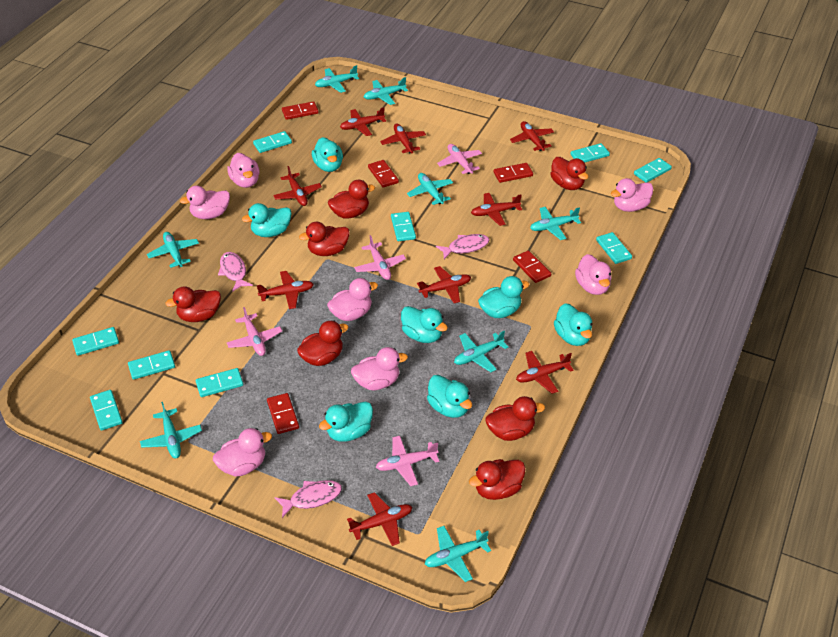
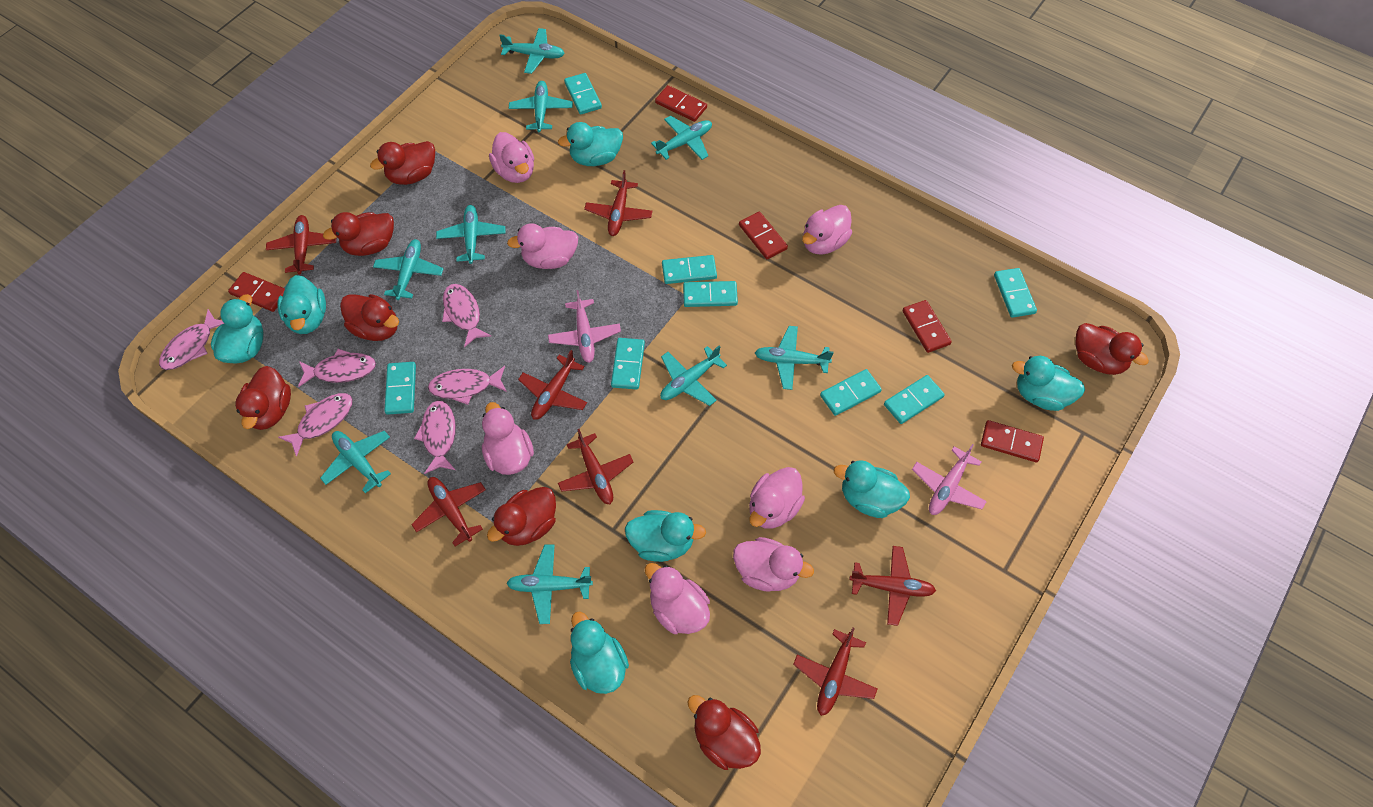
pink fish: 3 -> 6
pink plane: 4 -> 2
red plane: 9 -> 7
turquoise domino: 9 -> 8
turquoise plane: 8 -> 9

